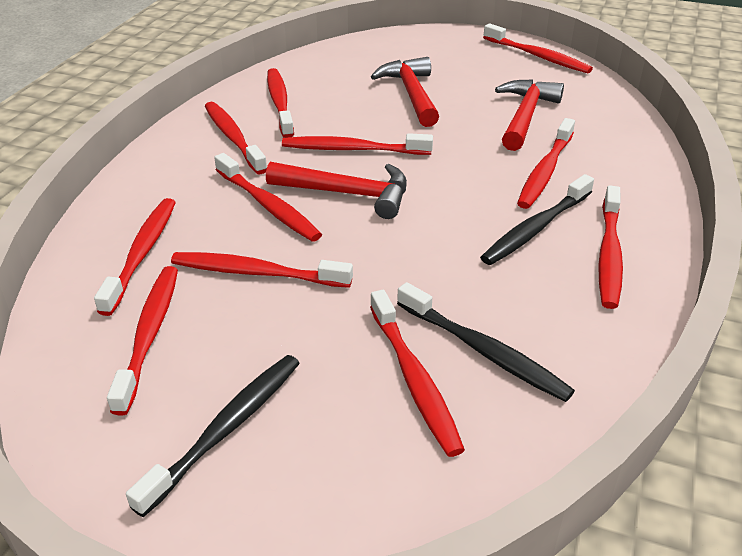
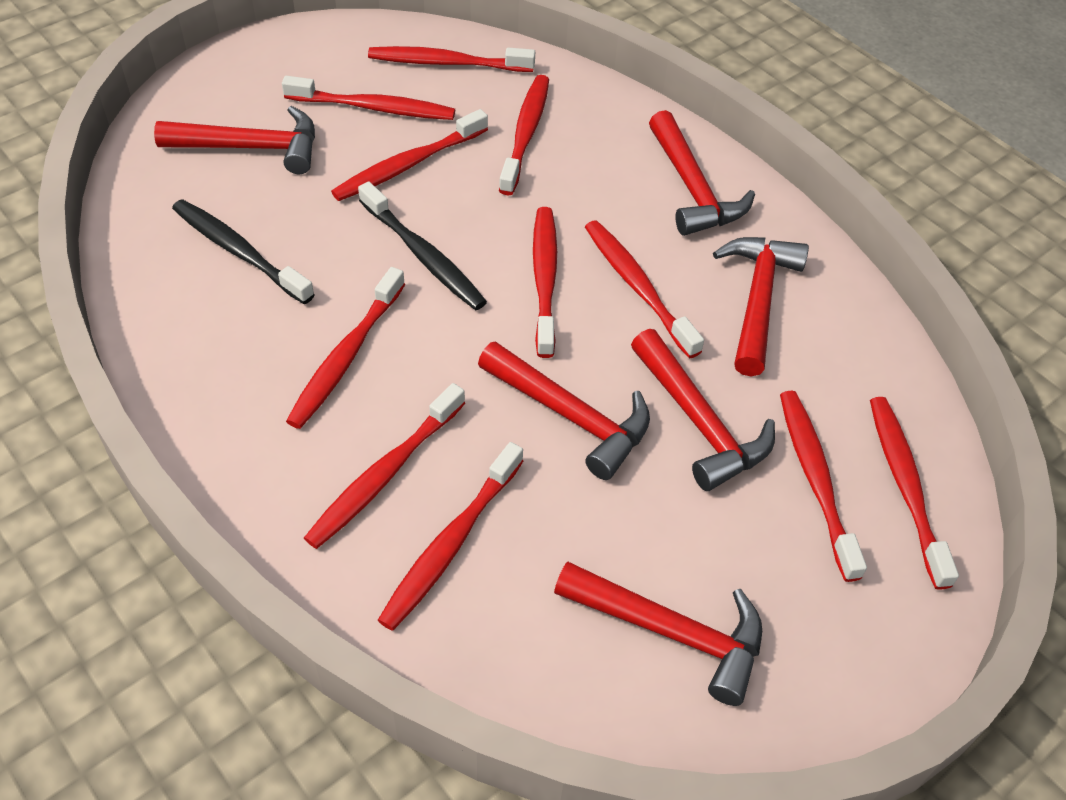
black toothbrush: 3 -> 2
red hammer: 3 -> 6

